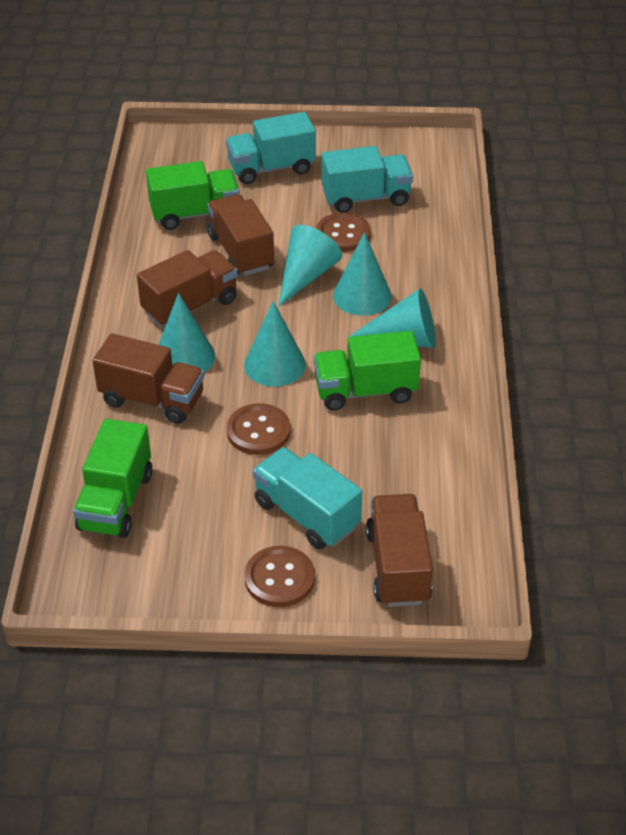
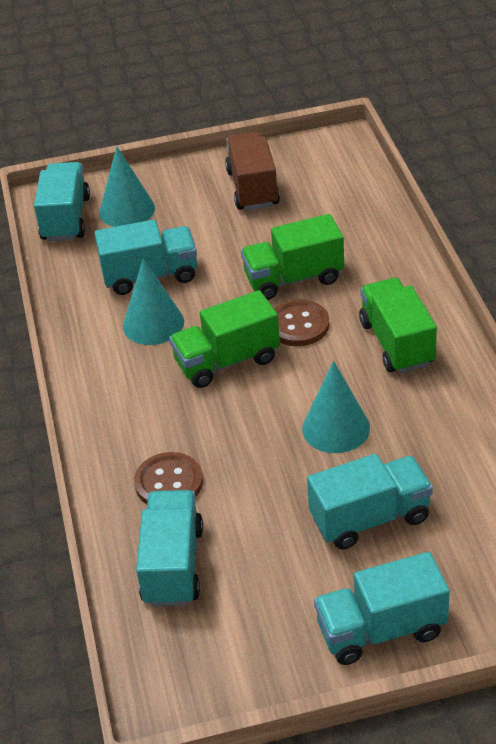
brown button: 3 -> 2
brown truck: 4 -> 1
turquoise cone: 5 -> 3
turquoise truck: 3 -> 5

